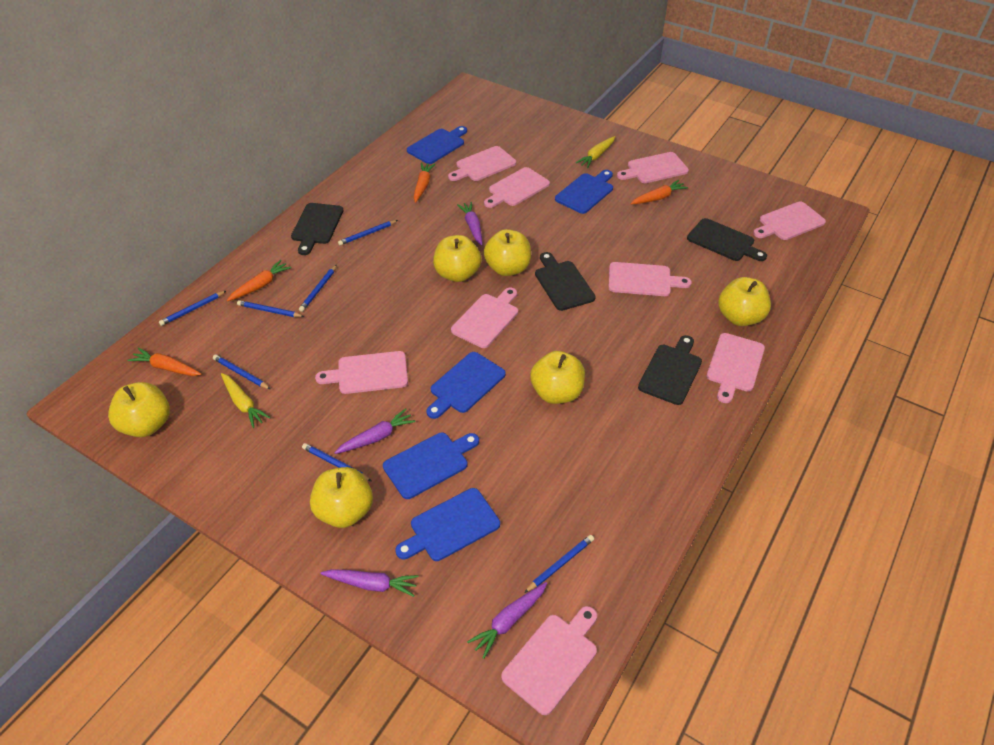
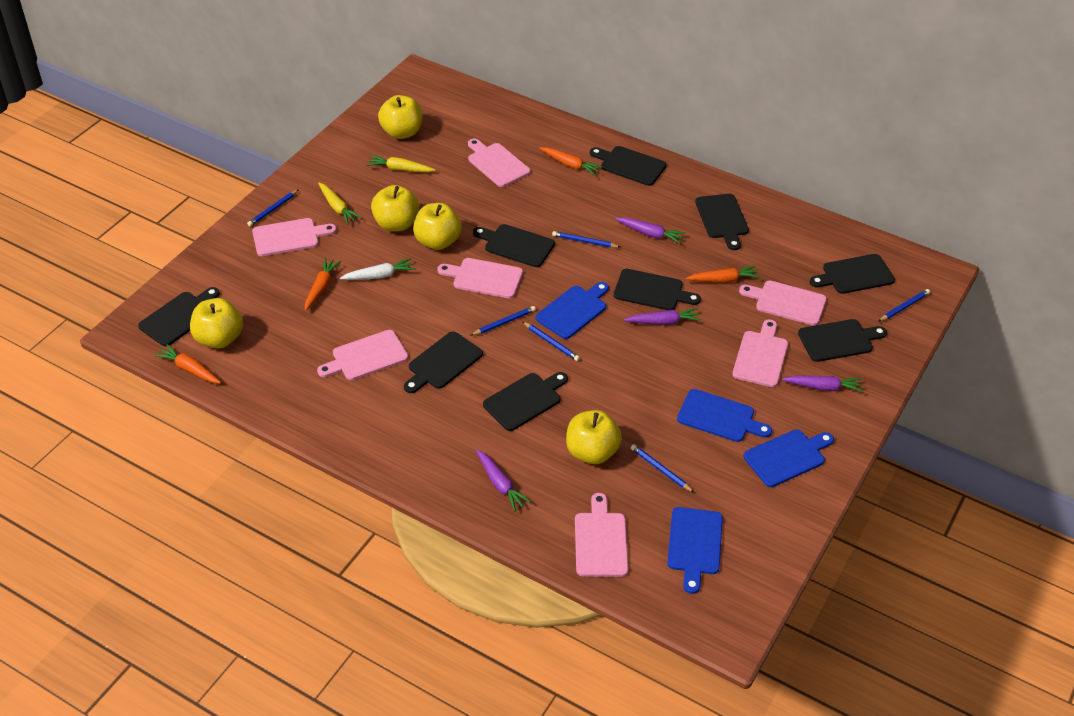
black cutting board: 4 -> 9
blue cutting board: 5 -> 4
blue pencil: 7 -> 6
pink cutting board: 9 -> 7
white carrot: 0 -> 1
yellow apple: 6 -> 5

